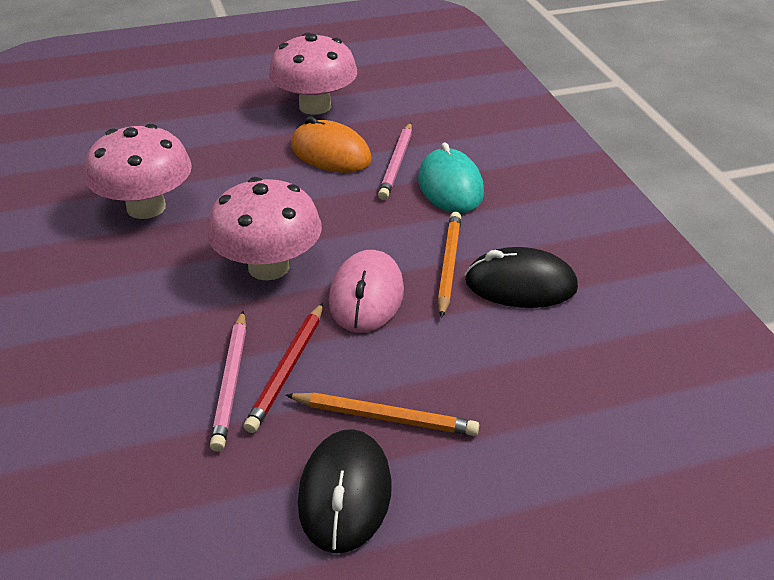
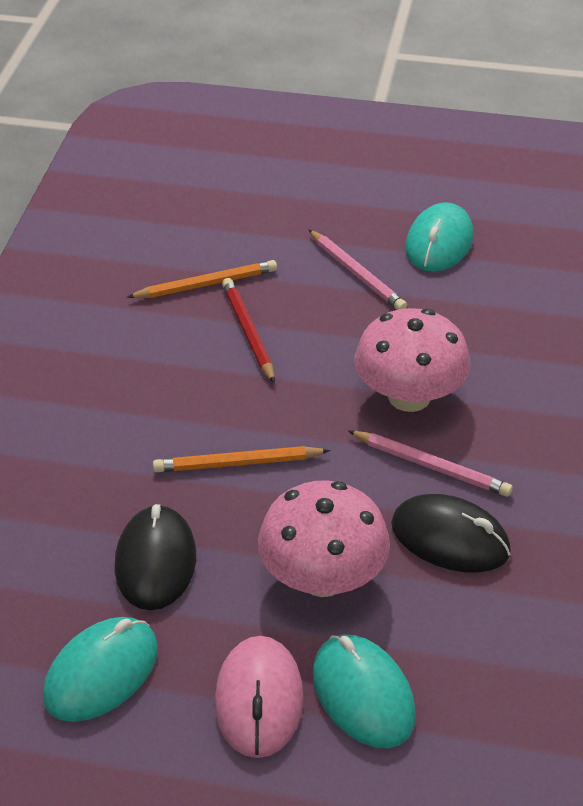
orange mouse: 1 -> 0
pink mushroom: 3 -> 2
turquoise mouse: 1 -> 3

